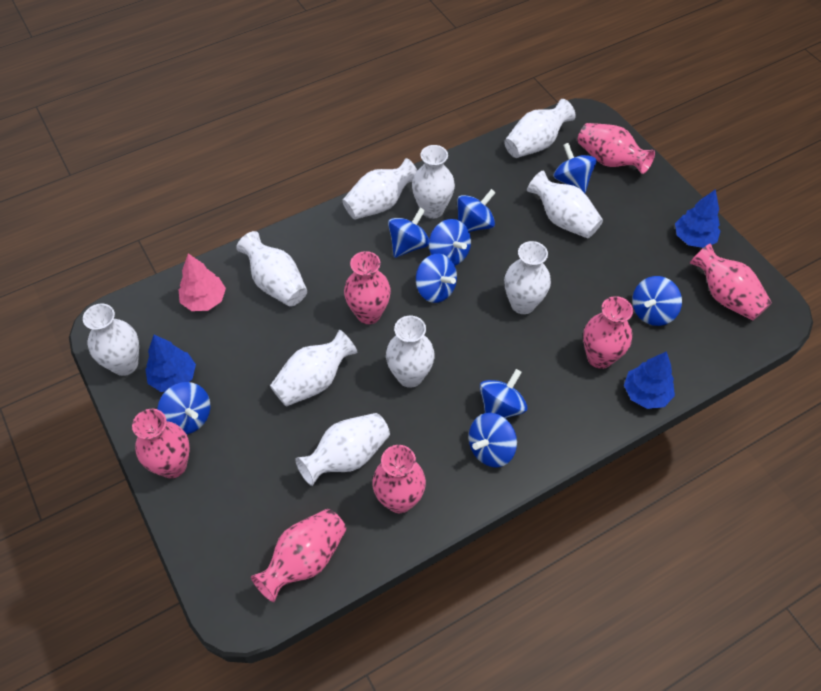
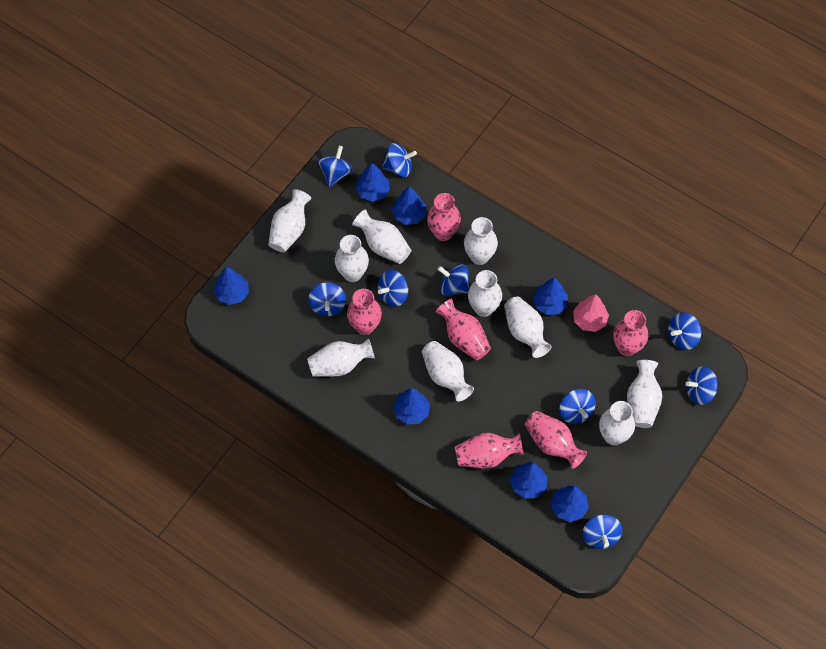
blue tree: 3 -> 7
pink vase: 7 -> 6

